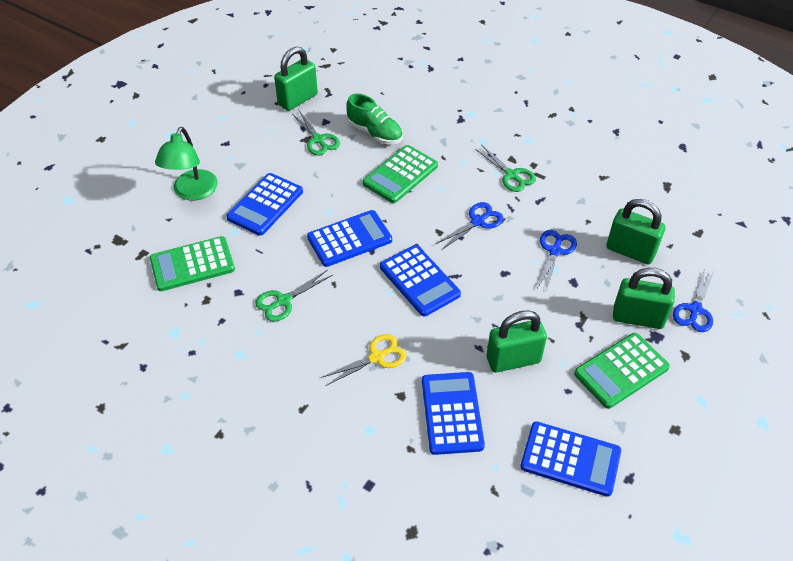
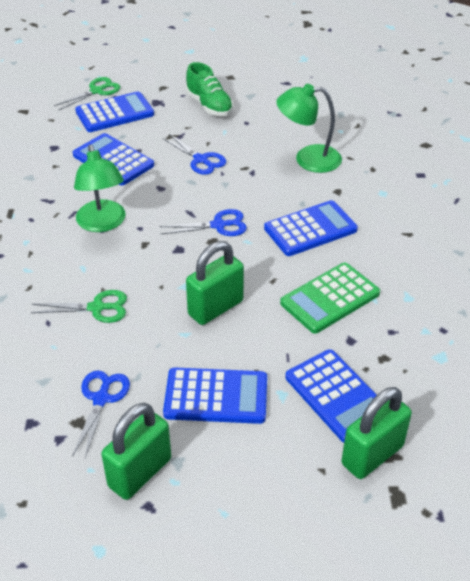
green calculator: 3 -> 1
green lamp: 1 -> 2
green padlock: 4 -> 3
green scissors: 3 -> 2
yellow scissors: 1 -> 0

